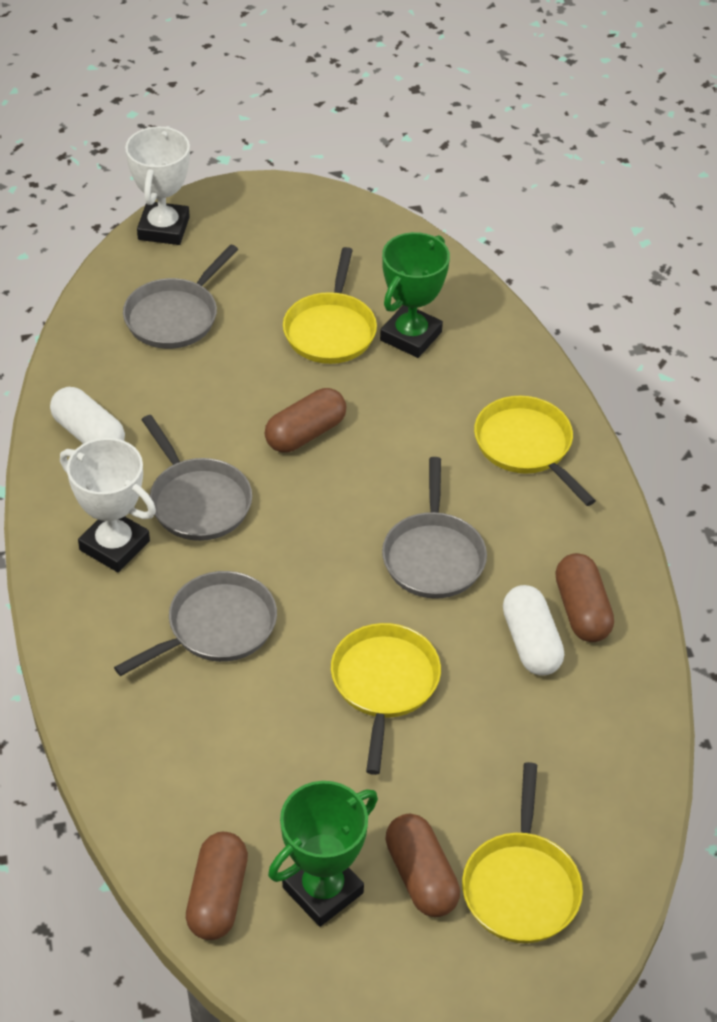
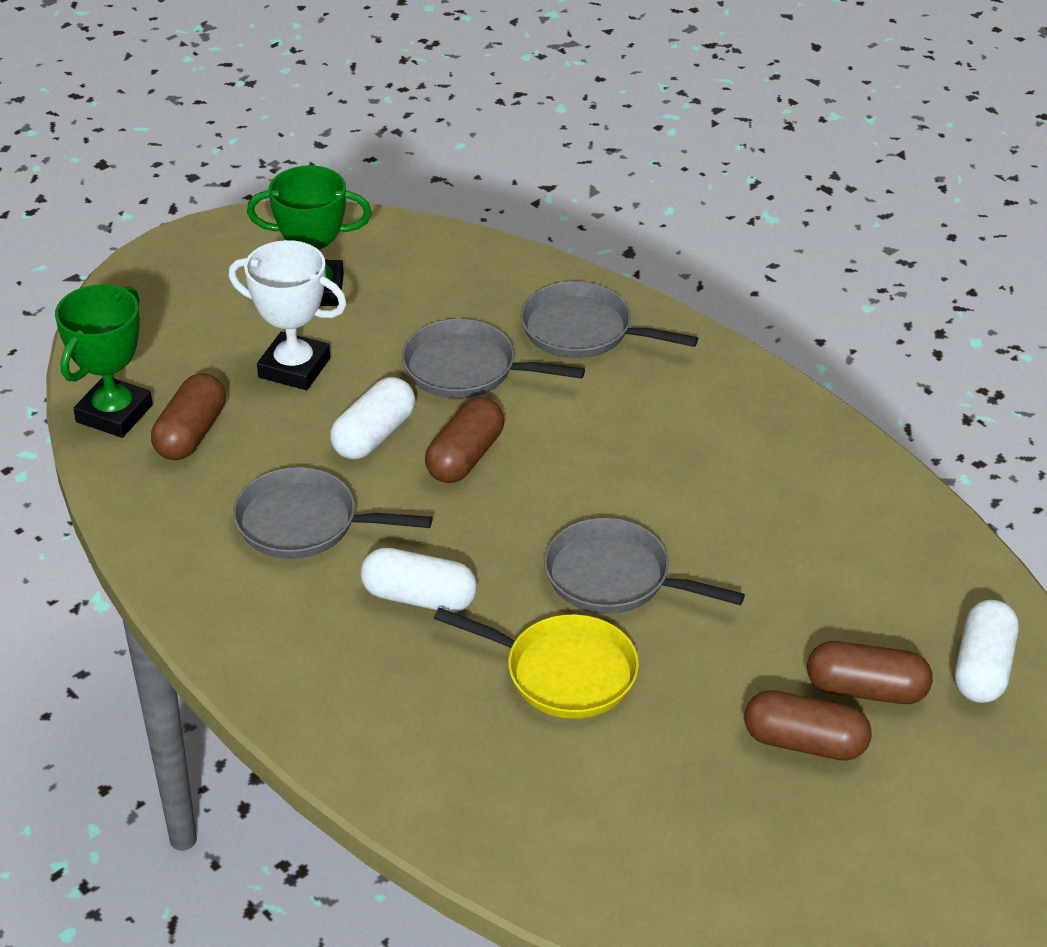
white capsule: 2 -> 3
white trophy: 2 -> 1
yellow pan: 4 -> 1

